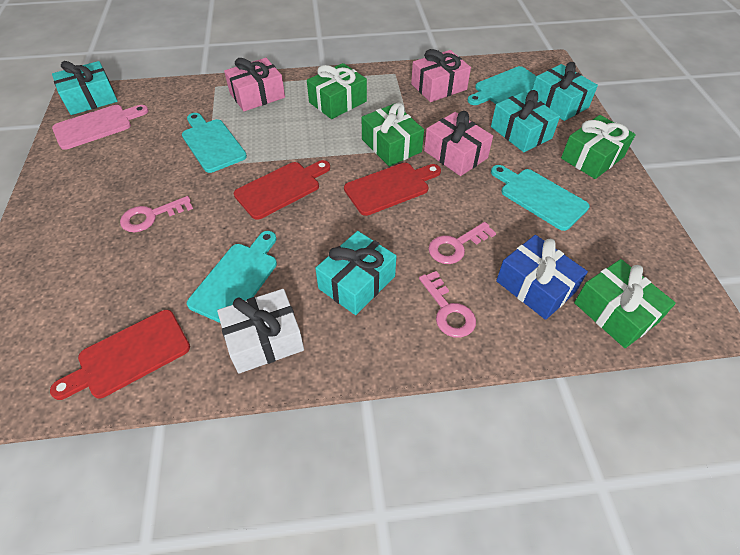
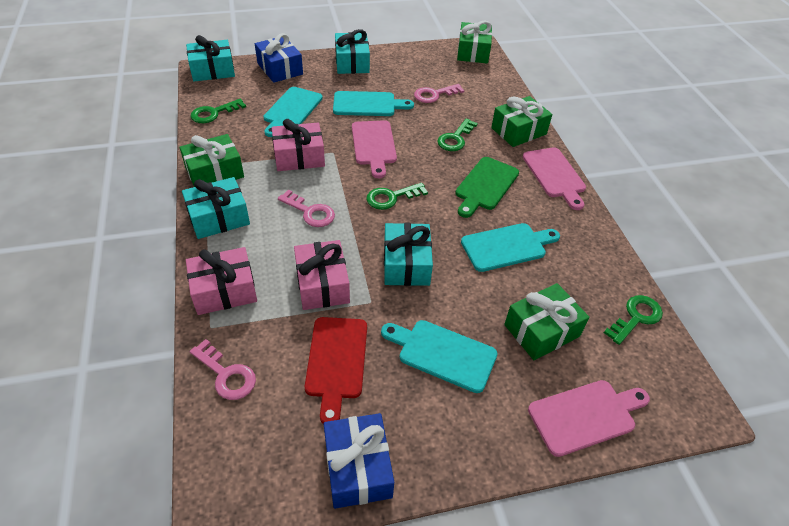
blue gift: 1 -> 2
green cutting board: 0 -> 1
green key: 0 -> 4
pink cutting board: 1 -> 3
red cutting board: 3 -> 1
white gift: 1 -> 0

